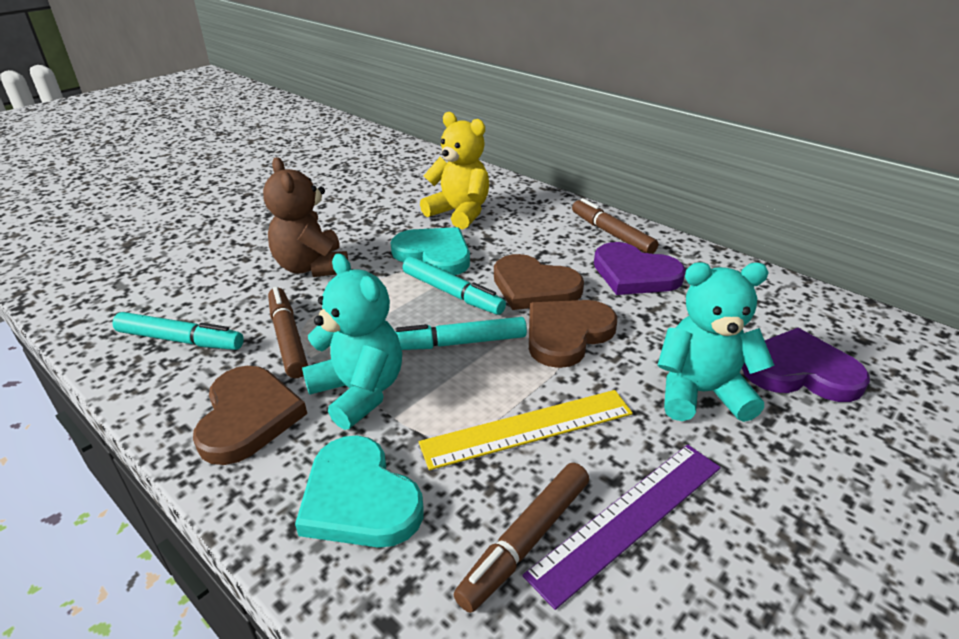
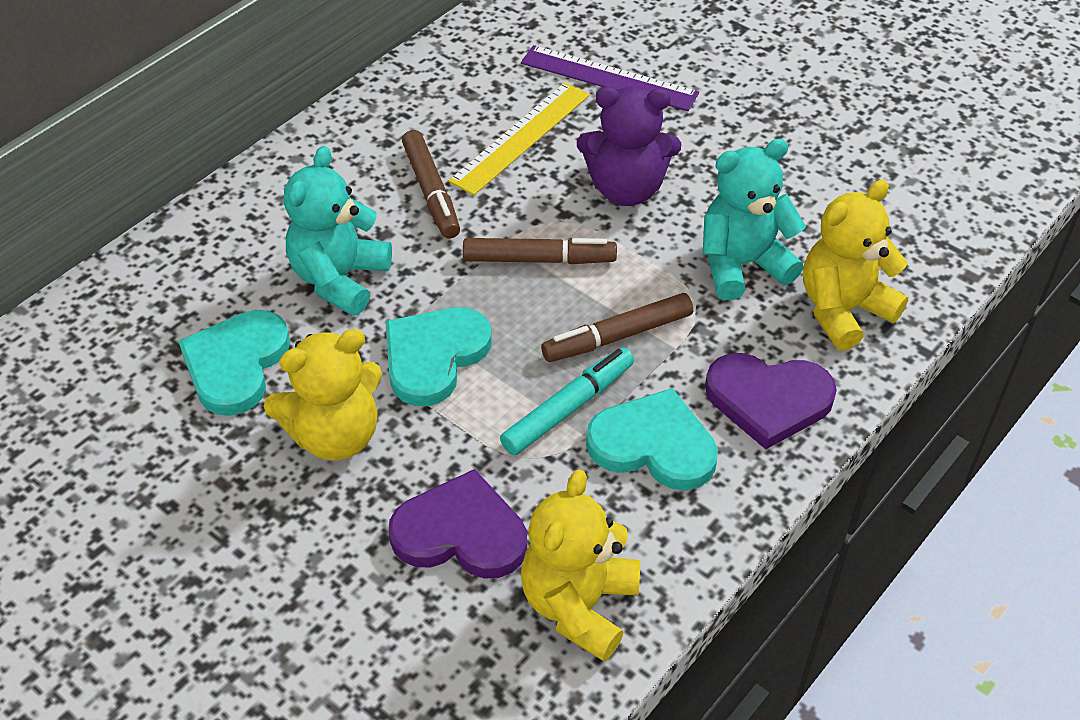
brown heart: 3 -> 0
brown teddy bear: 1 -> 0
purple teddy bear: 0 -> 1
turquoise heart: 2 -> 3
turquoise marker: 3 -> 1
yellow teddy bear: 1 -> 3

